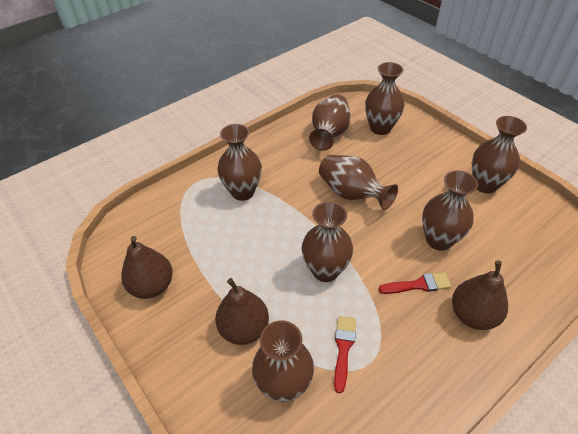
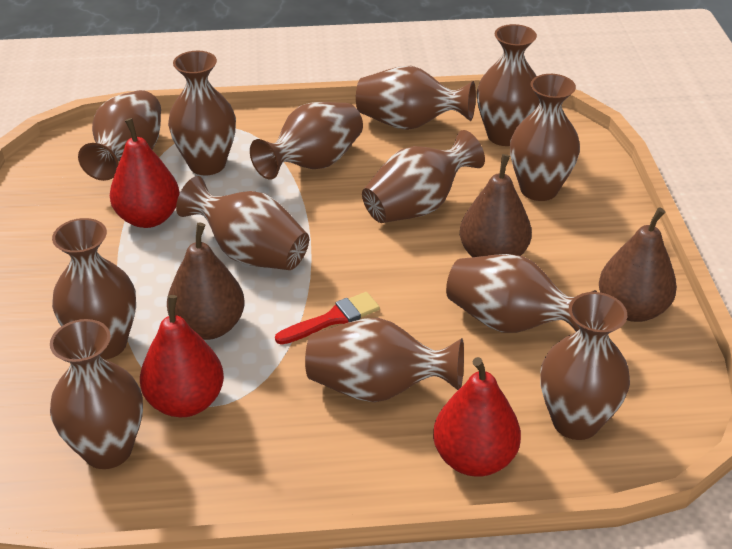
brown vase: 8 -> 13
red brush: 2 -> 1
red pear: 0 -> 3

